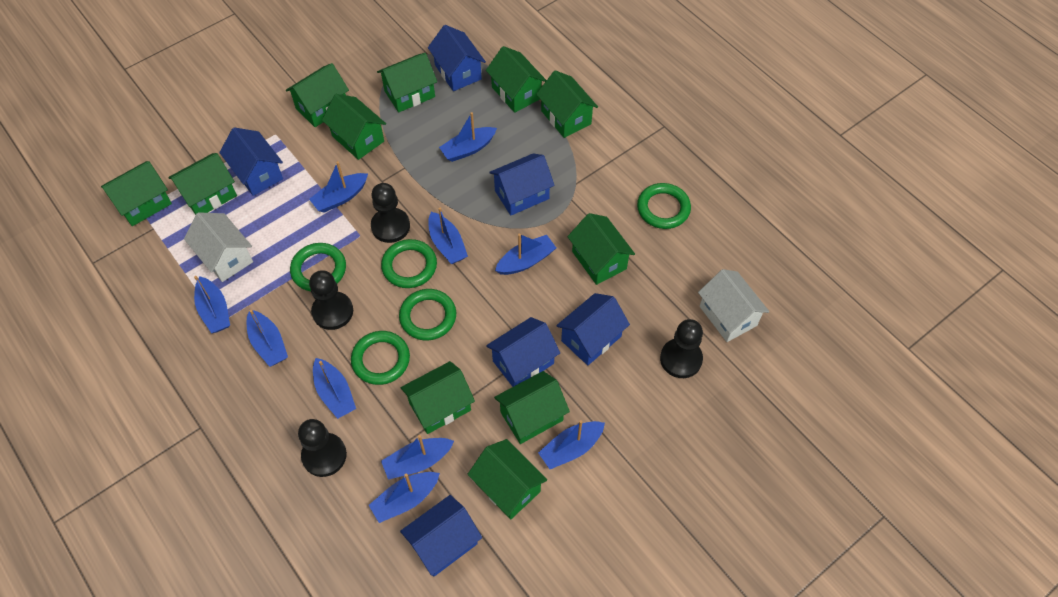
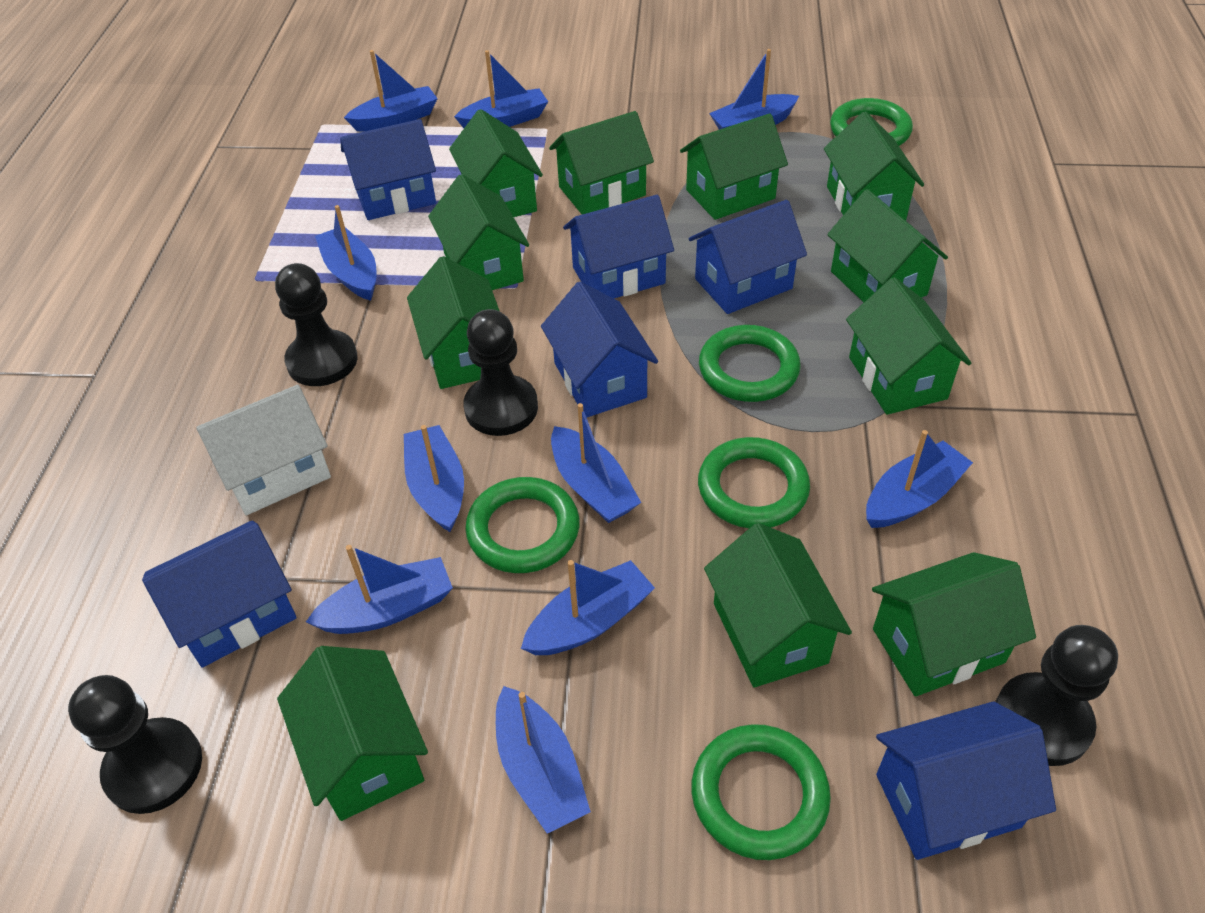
white house: 2 -> 1

